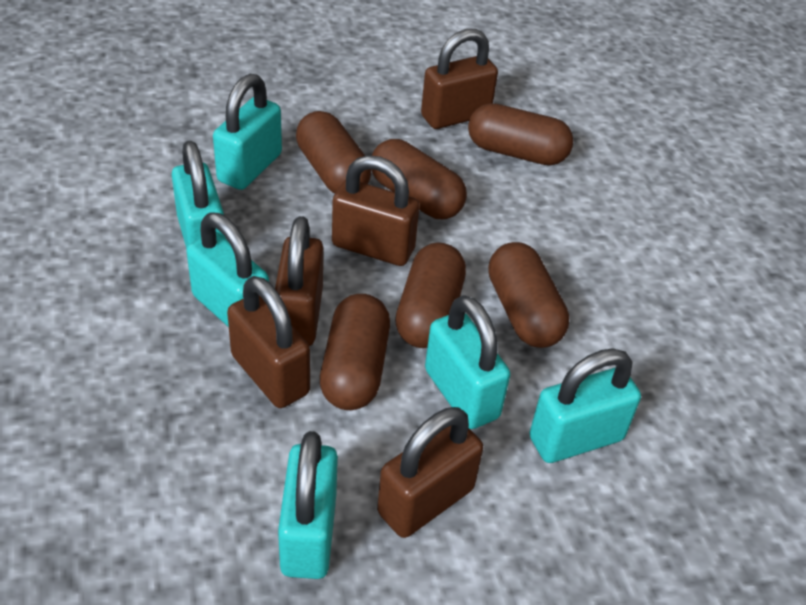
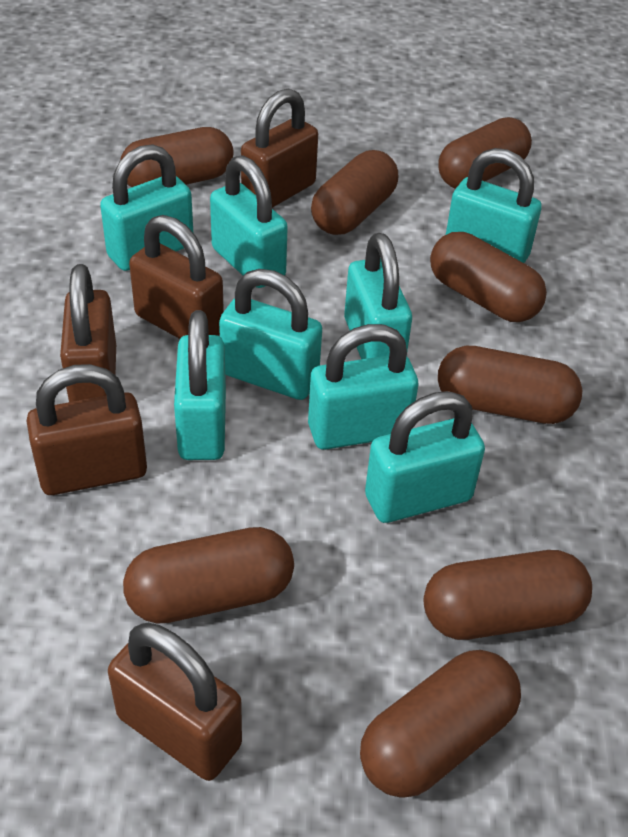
brown capsule: 6 -> 8
turquoise padlock: 6 -> 8

